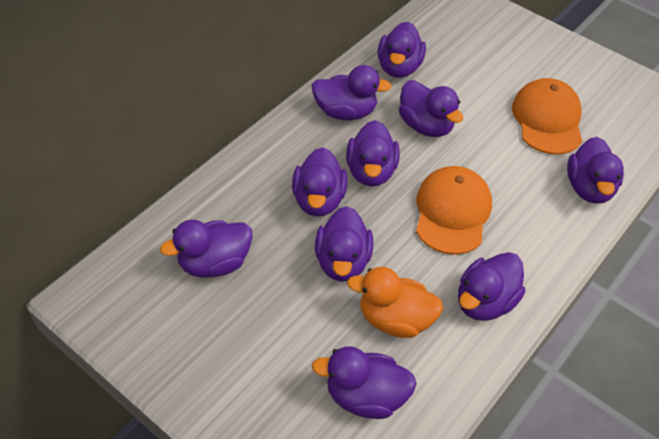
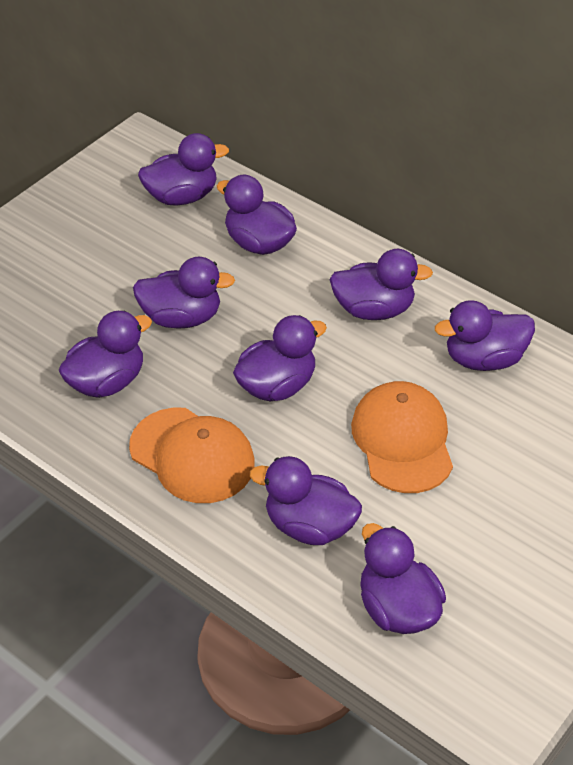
orange duck: 1 -> 0
purple duck: 10 -> 9

